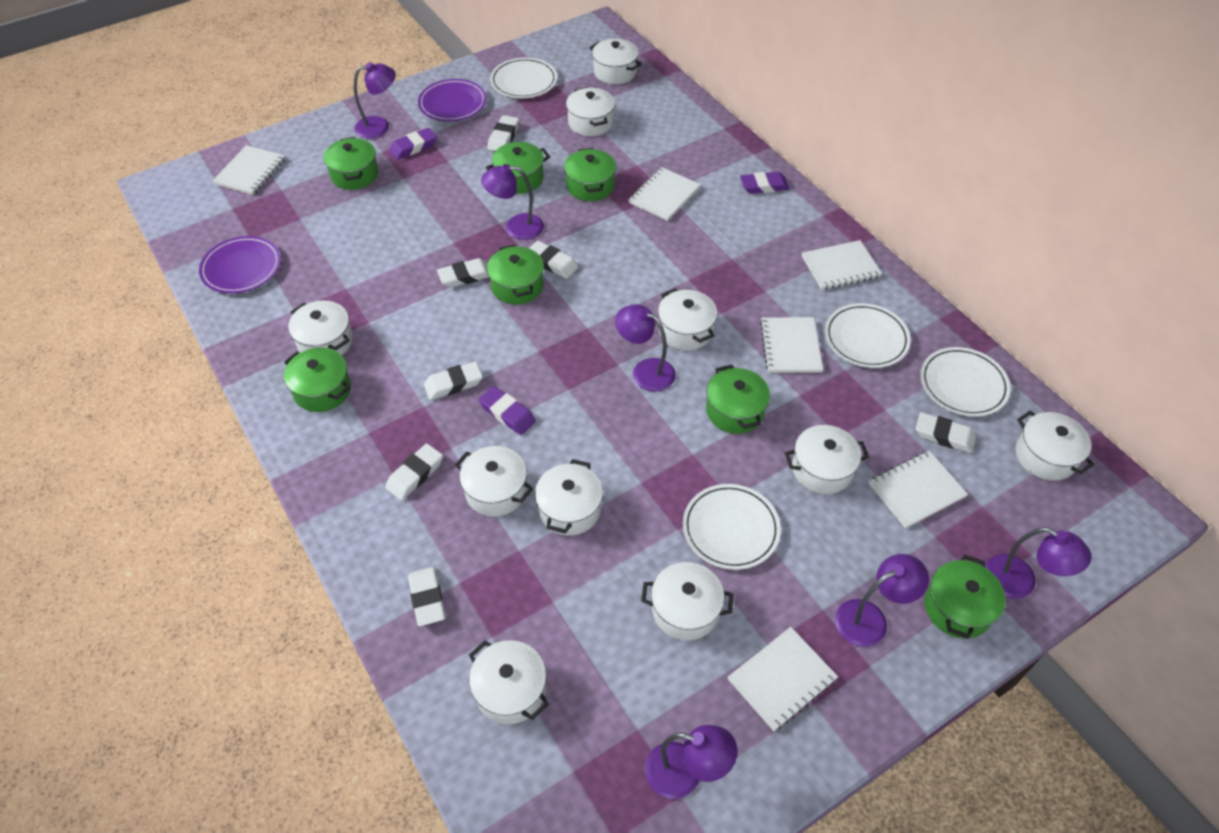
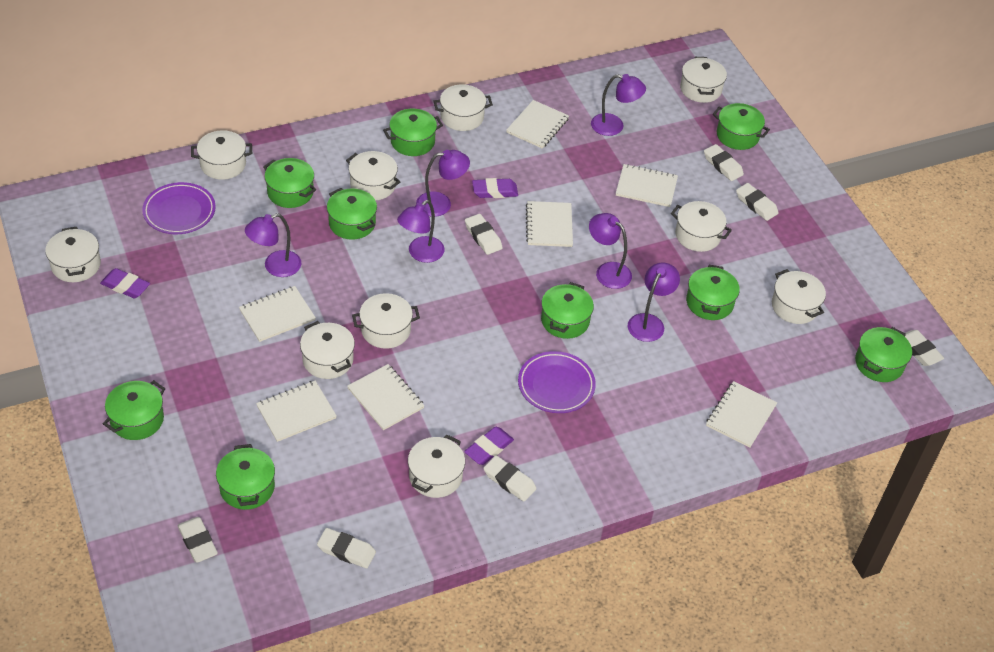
green pot: 7 -> 9
white notebook: 6 -> 7
white plate: 4 -> 0

